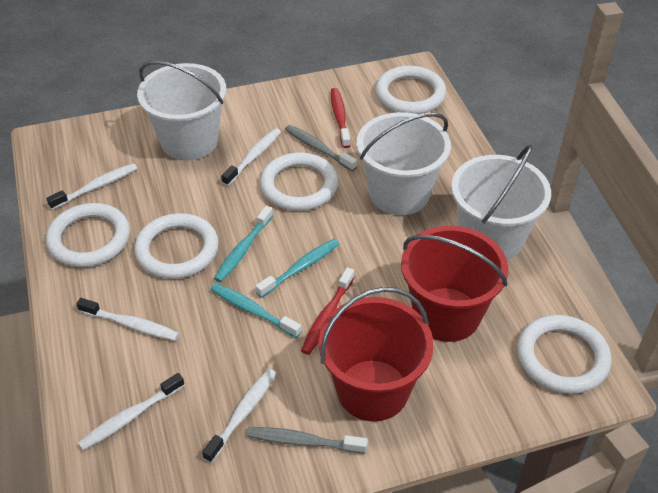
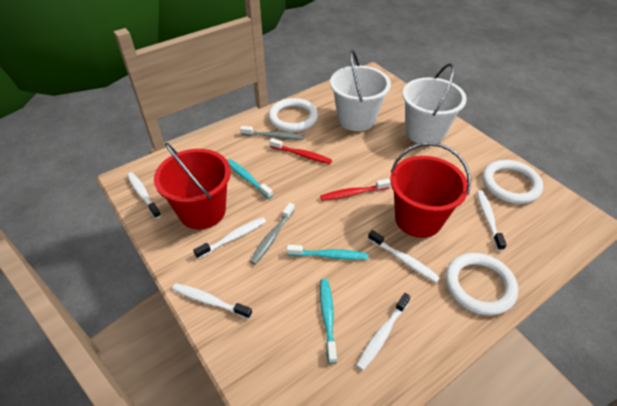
white bucket: 3 -> 2
white ring: 5 -> 3
white toothbrush: 5 -> 6

